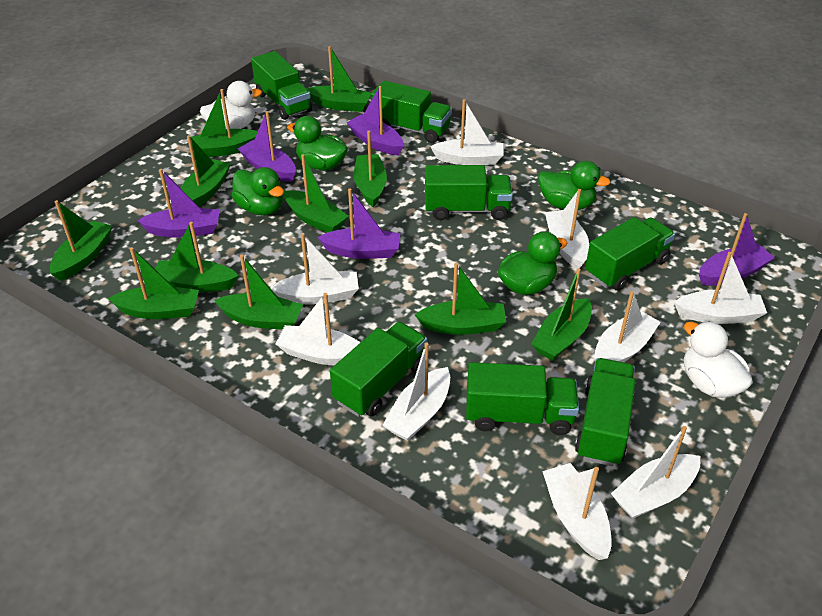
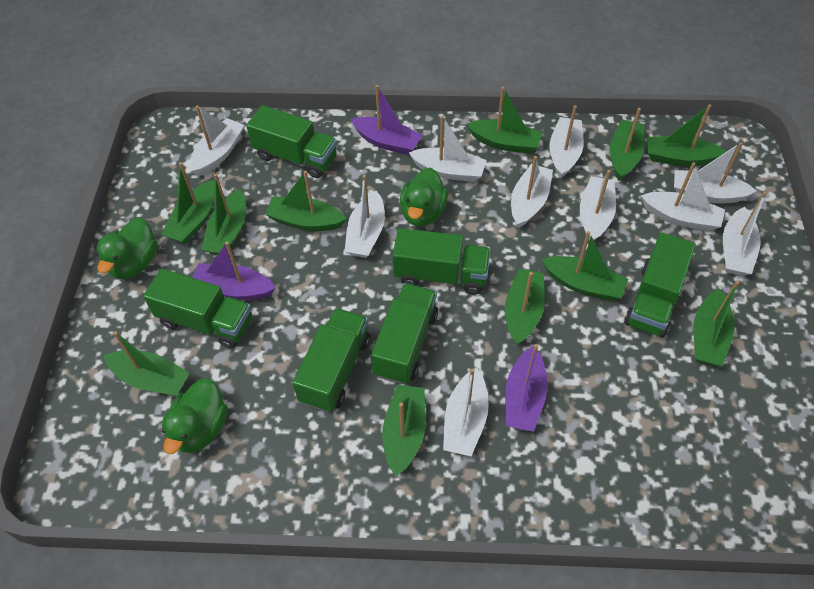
green duck: 4 -> 3
green truck: 7 -> 6
purple boat: 5 -> 3
white boat: 9 -> 10
white duck: 2 -> 0

